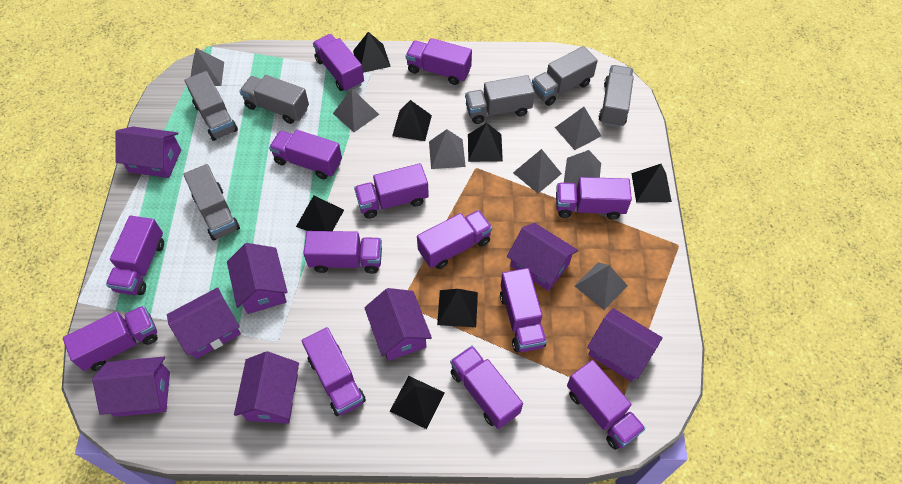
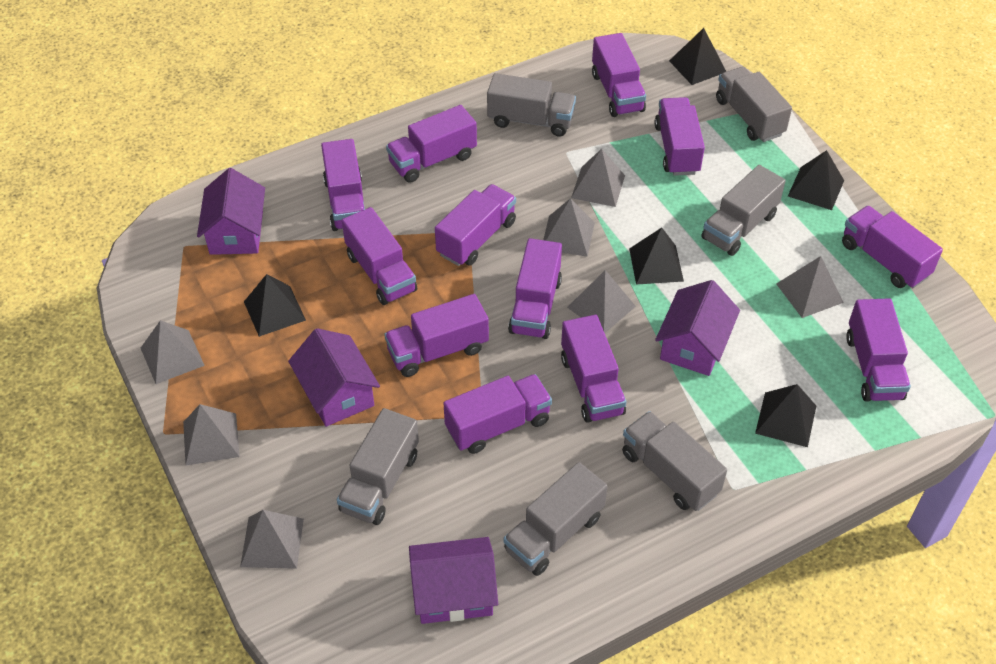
black pyramid: 7 -> 5
purple house: 8 -> 4
purple truck: 13 -> 12

